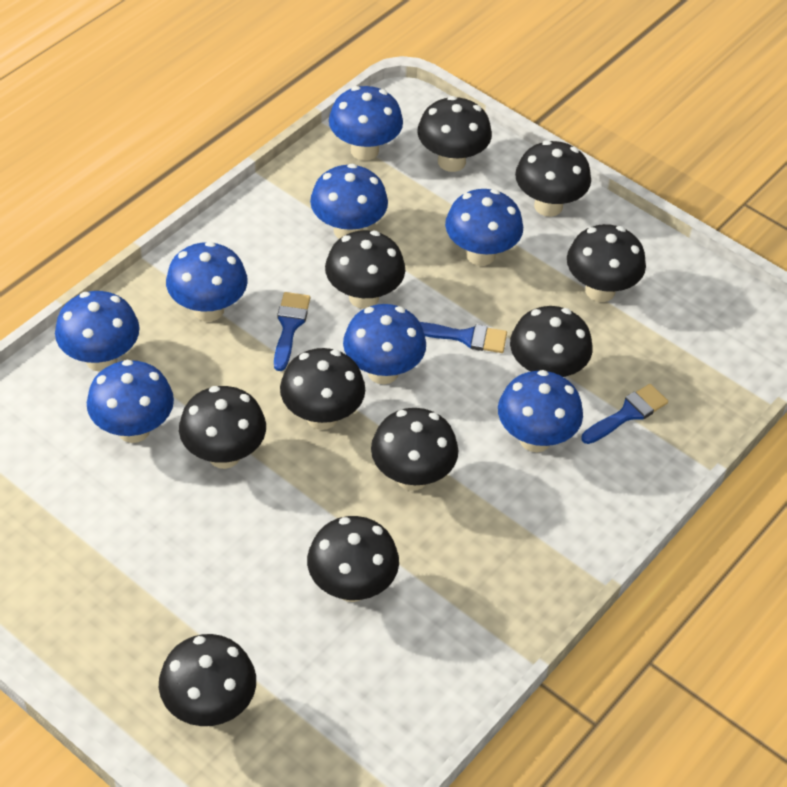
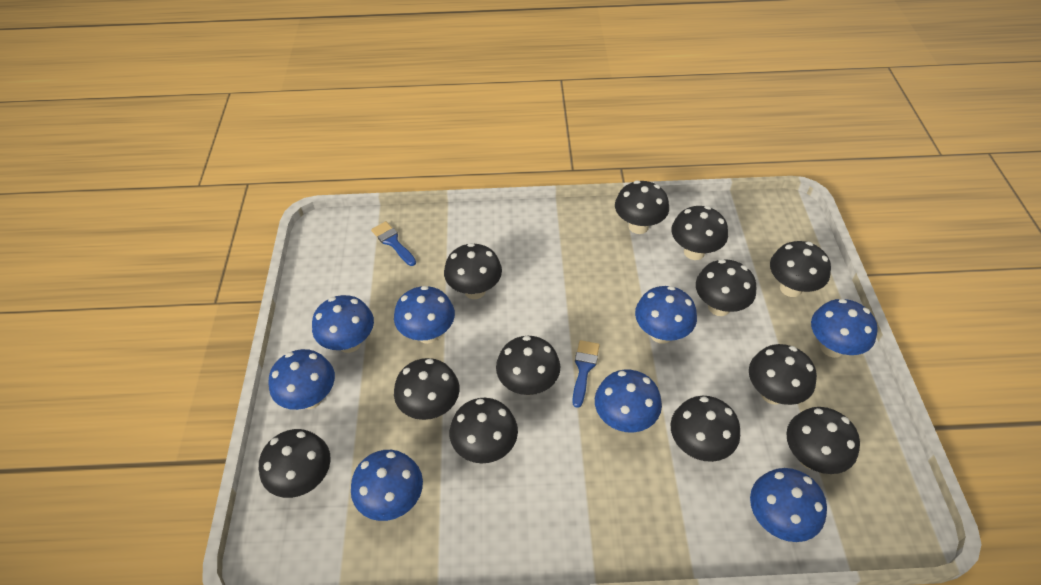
black mushroom: 10 -> 12
blue brush: 3 -> 2

